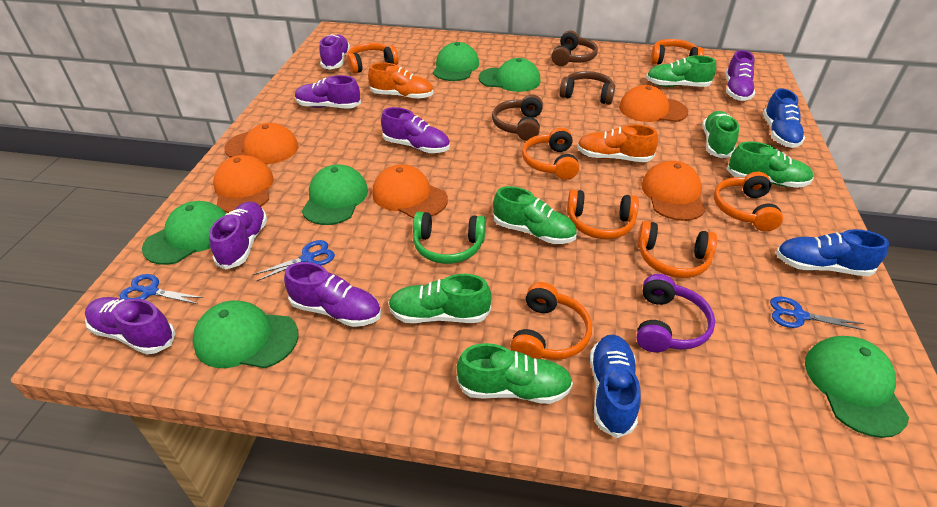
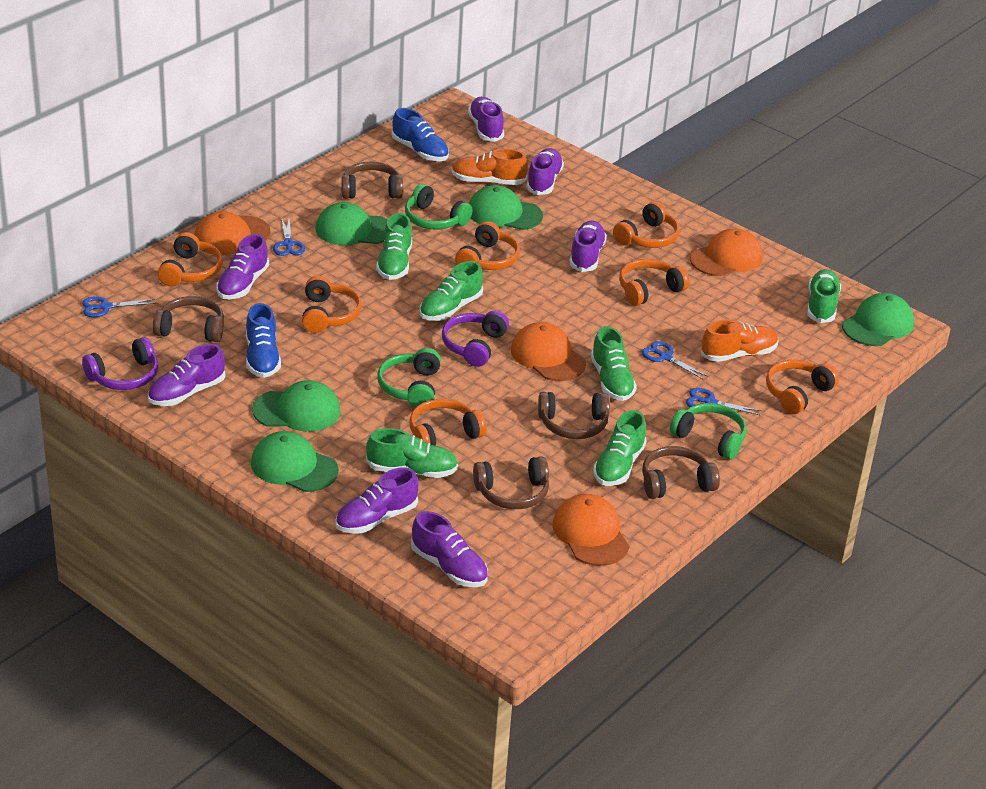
blue scissors: 3 -> 4
blue shoe: 3 -> 2
brown headphones: 3 -> 5
green cap: 6 -> 5
green headphones: 1 -> 3
orange cap: 5 -> 4
purple headphones: 1 -> 2

